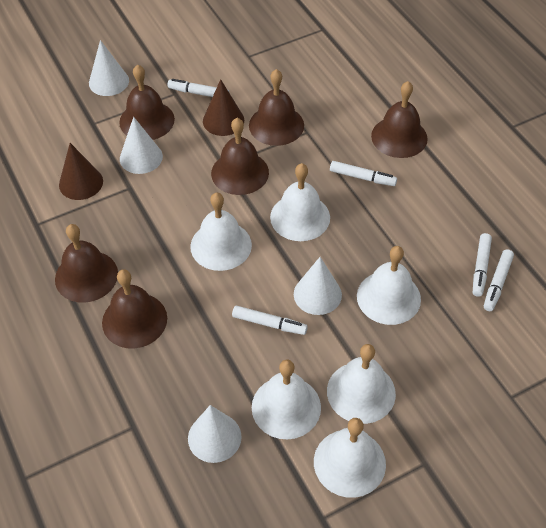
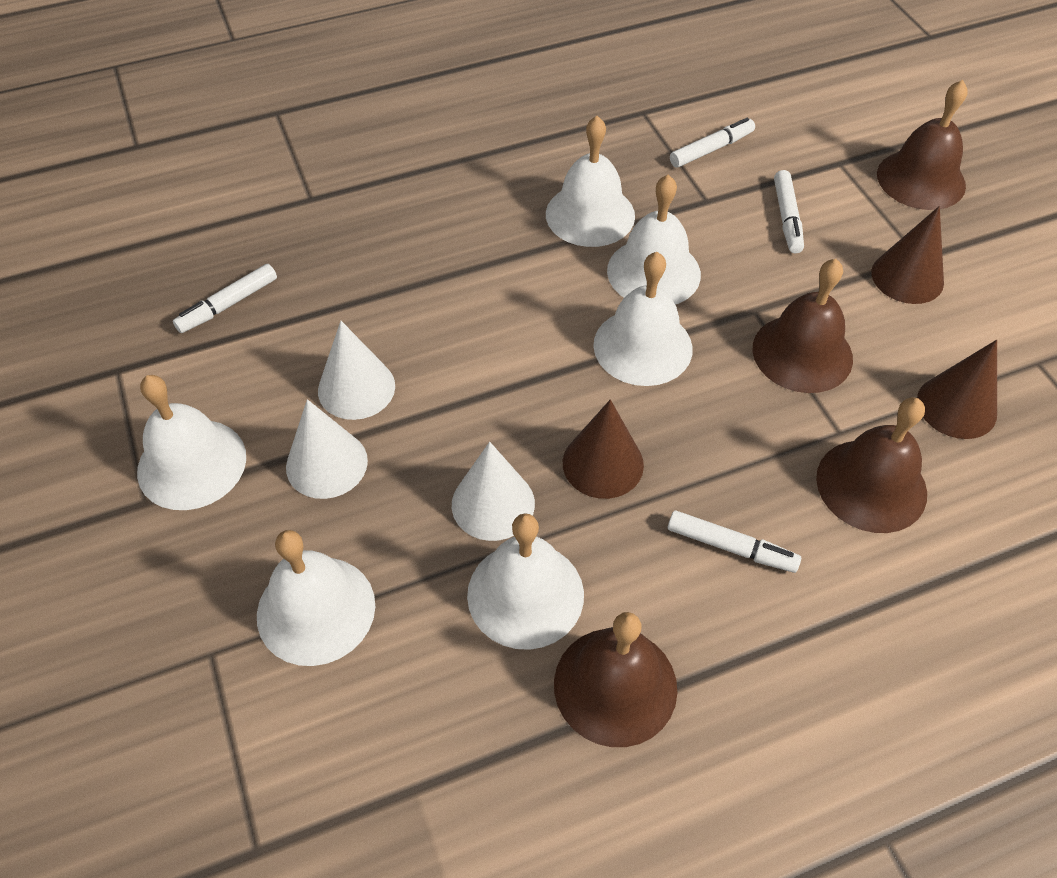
brown bell: 6 -> 4
brown cone: 2 -> 3
white cone: 4 -> 3
white marker: 5 -> 4

